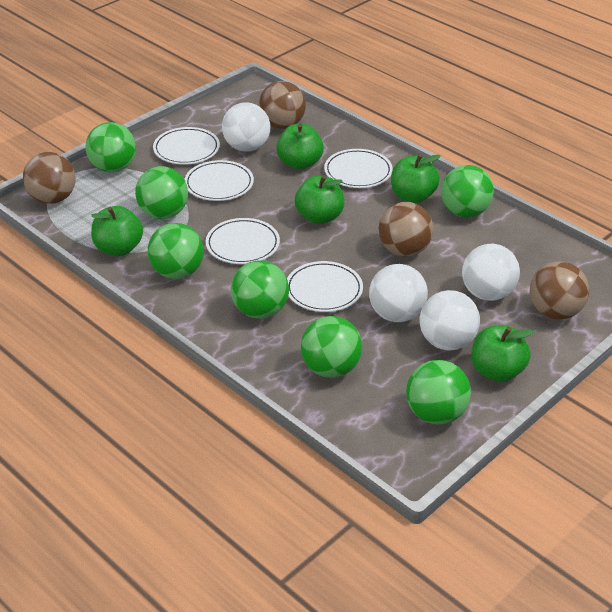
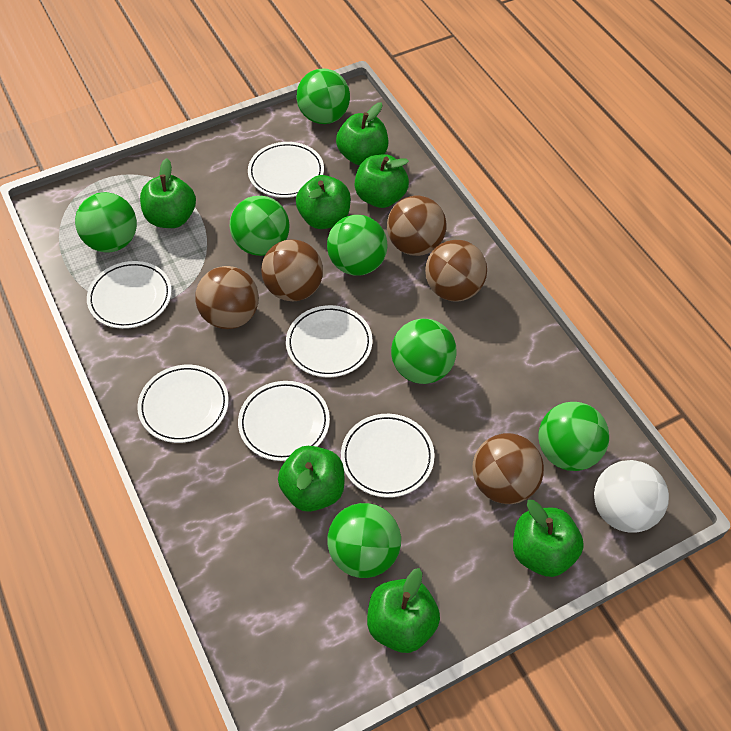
brown ball: 4 -> 5
green apple: 5 -> 7
white ball: 4 -> 1
white plate: 5 -> 6

